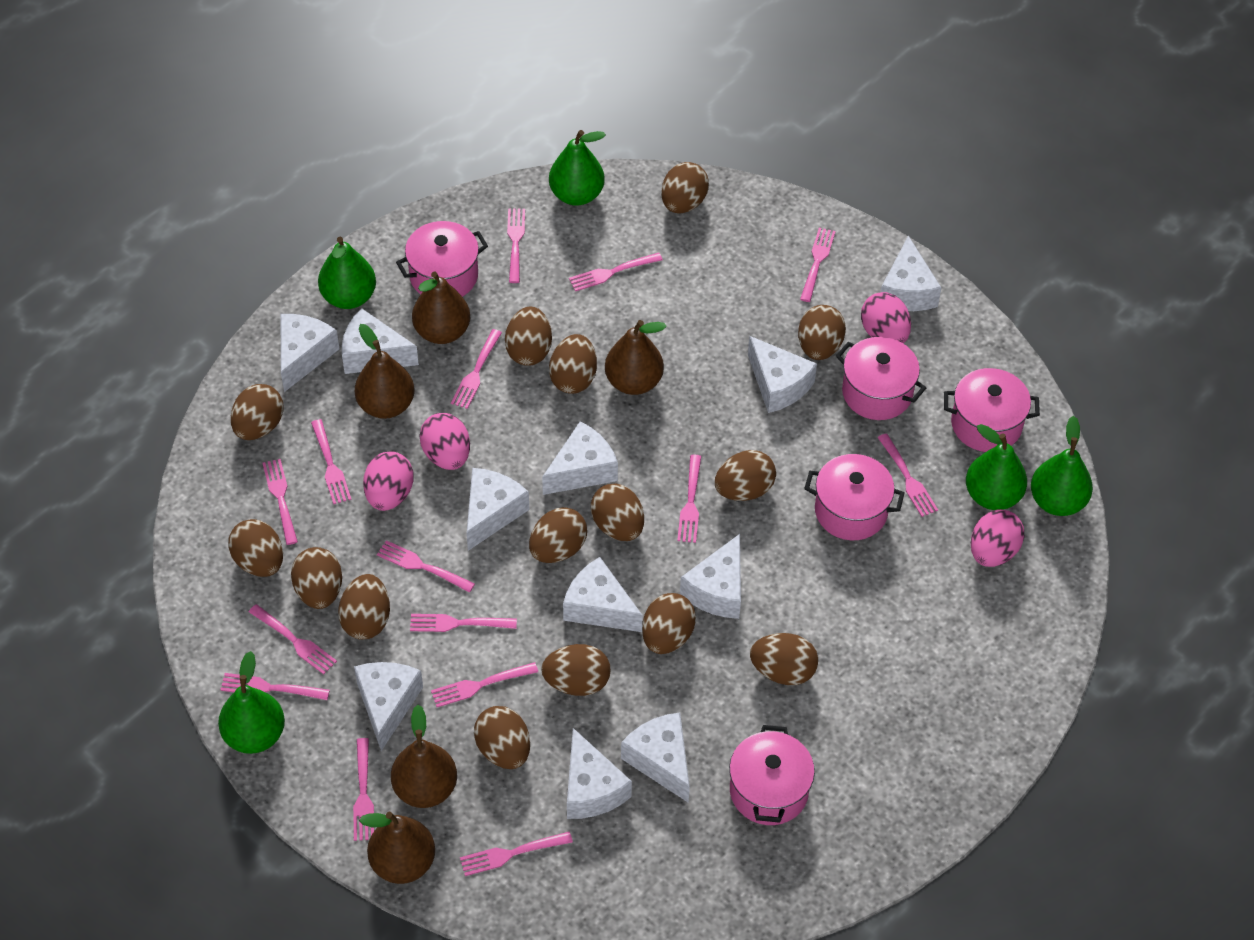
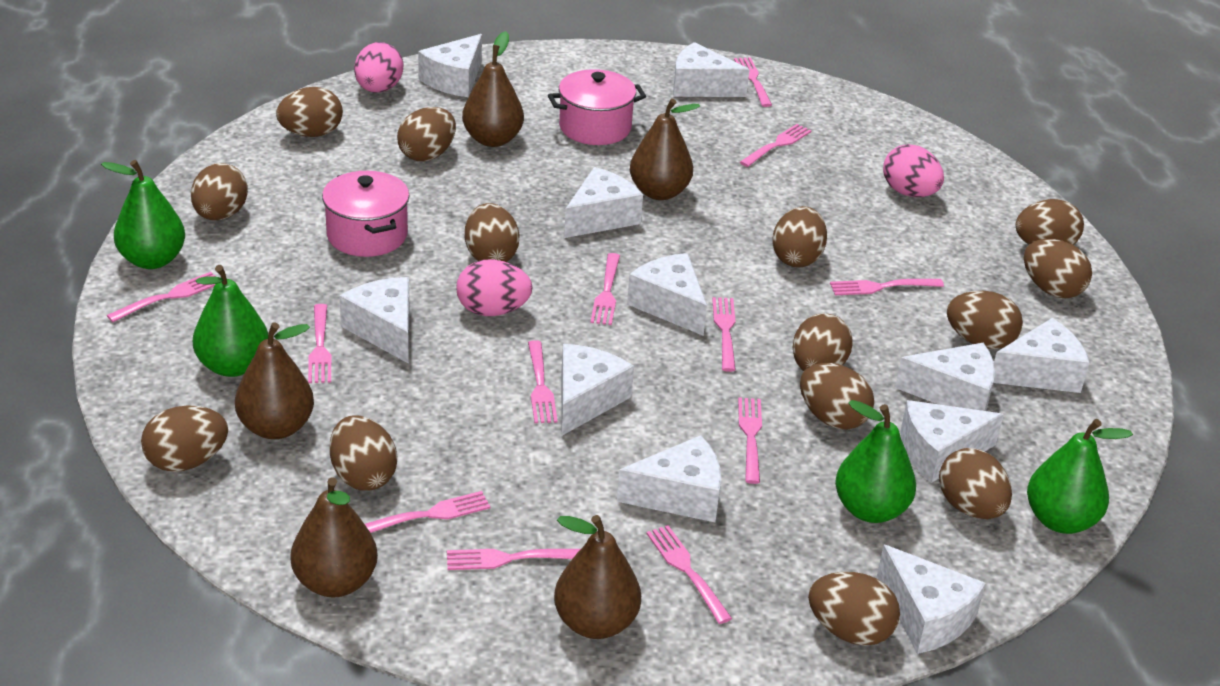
brown egg: 15 -> 14
green pear: 5 -> 4
pink egg: 4 -> 3
pink fork: 15 -> 12
pink pot: 5 -> 2

